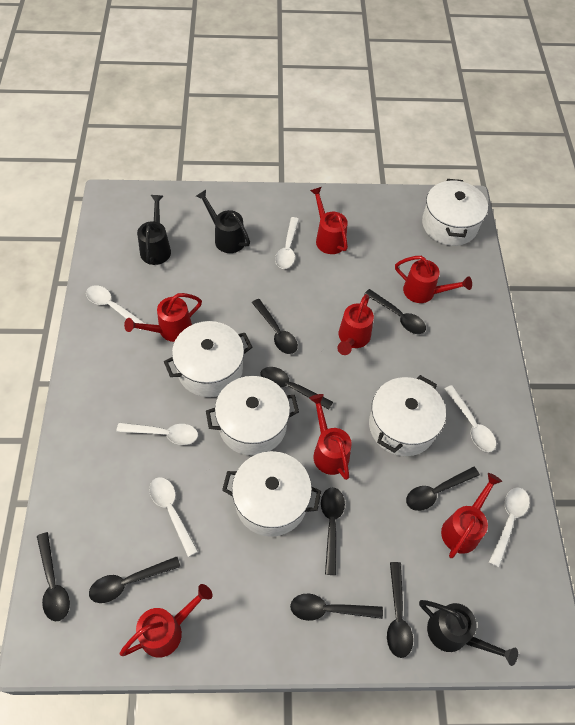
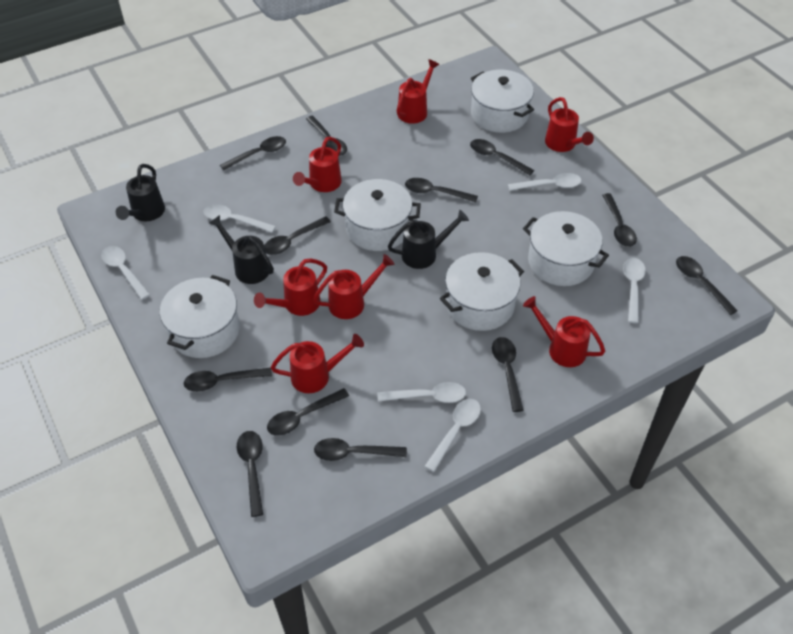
black spoon: 9 -> 12

